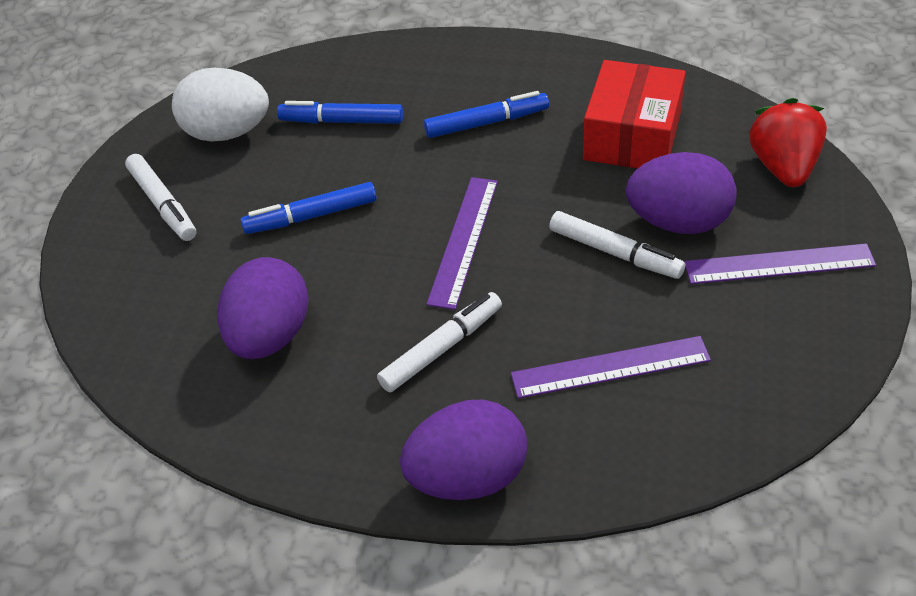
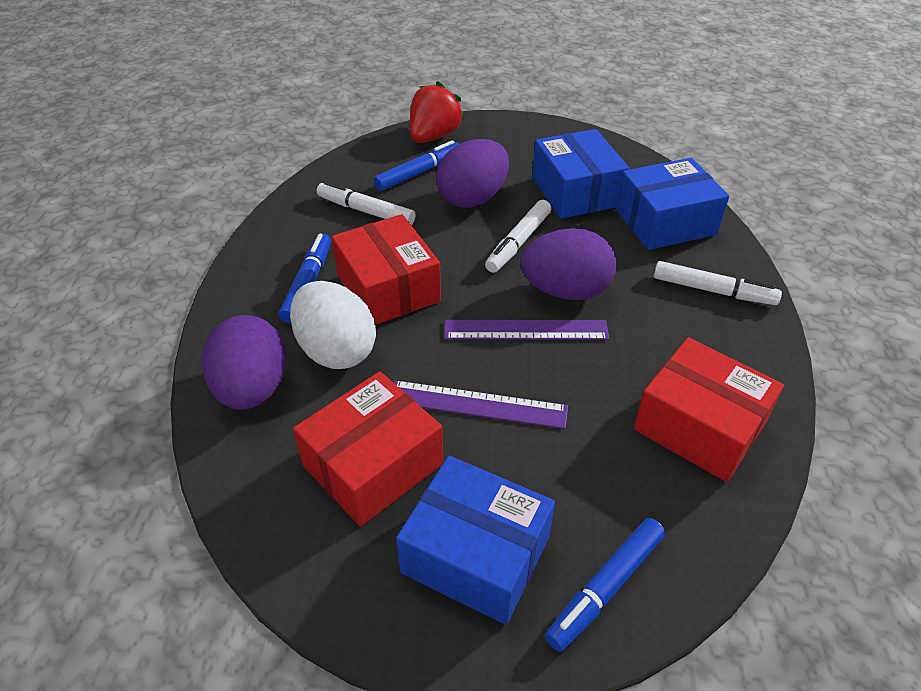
blue box: 0 -> 3
purple ruler: 3 -> 2
red box: 1 -> 3

